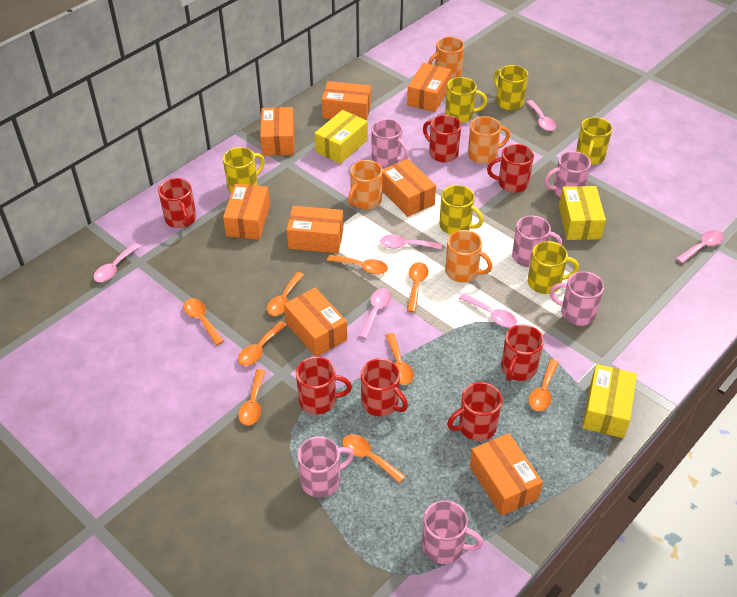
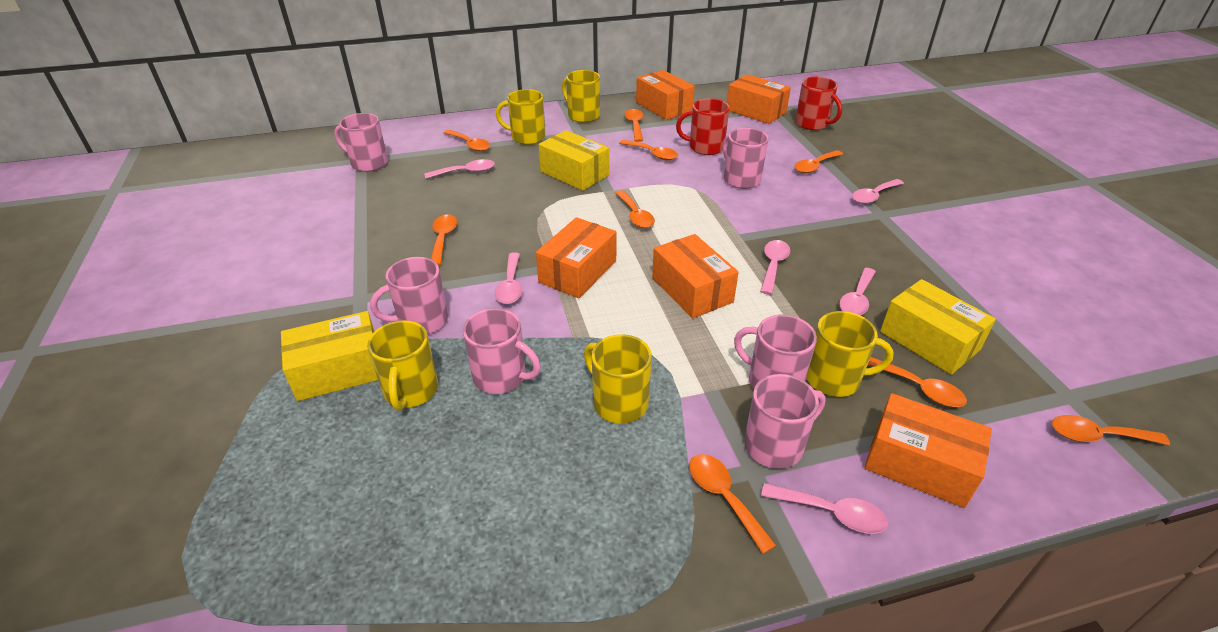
orange box: 8 -> 5
orange mug: 4 -> 0
red mug: 7 -> 2
yellow mug: 6 -> 5

